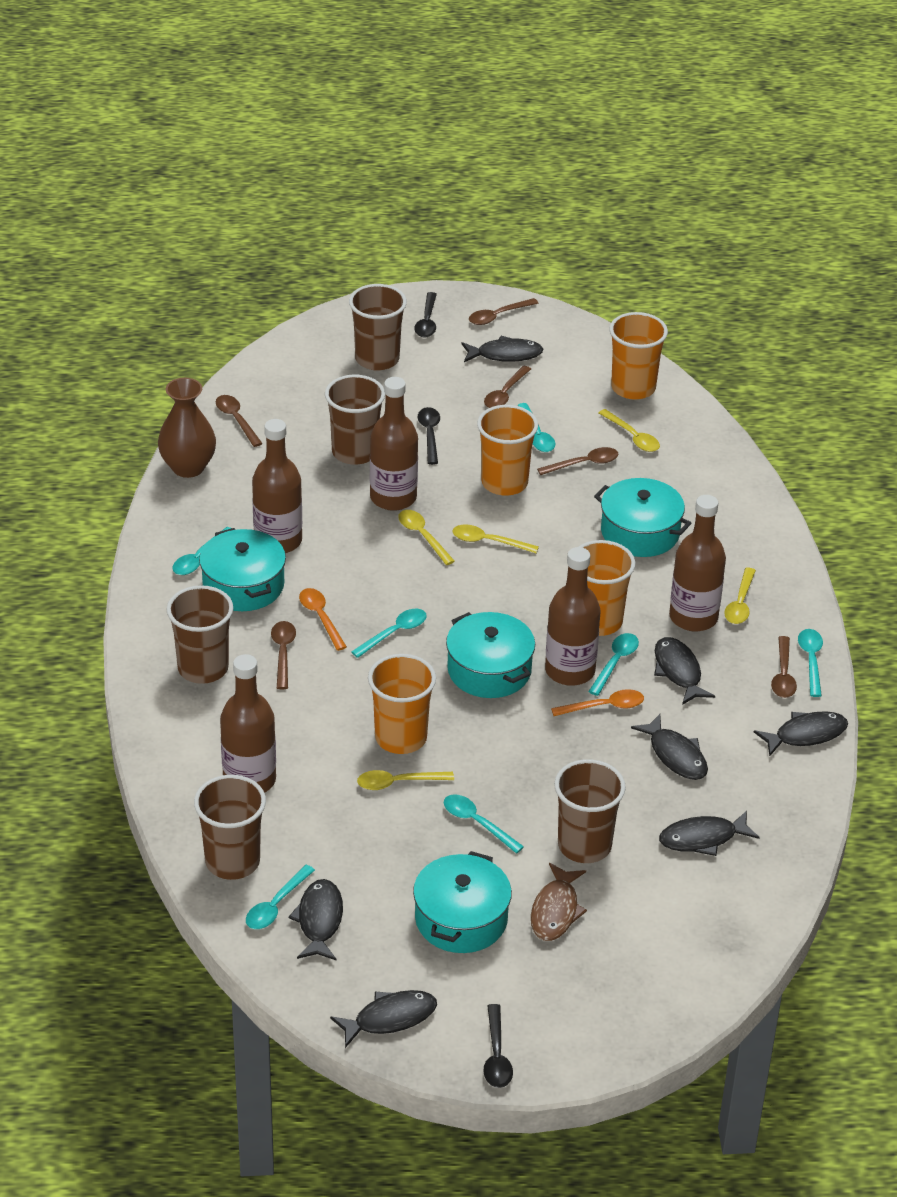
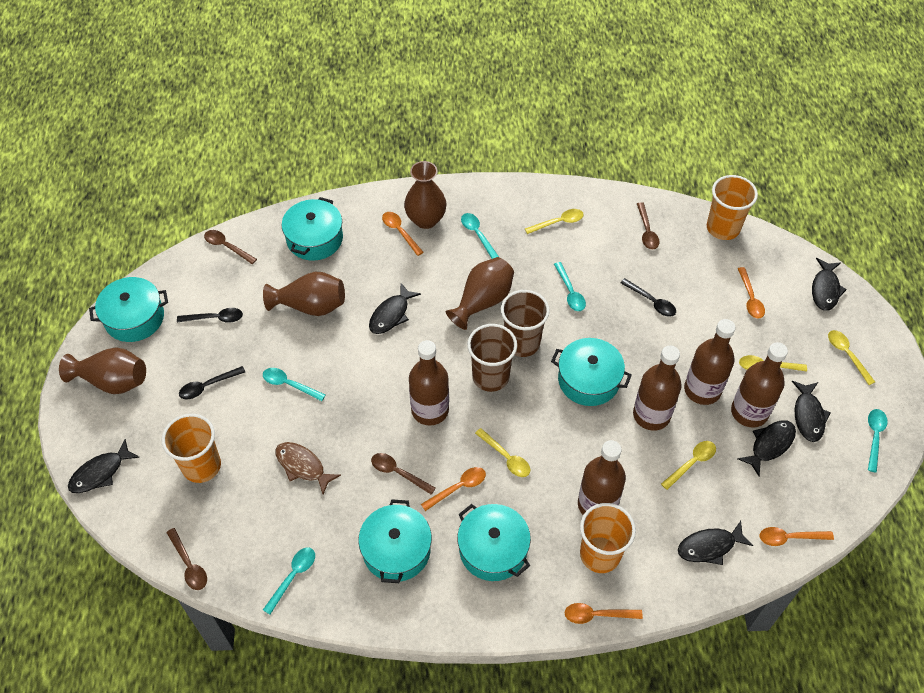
black fish: 7 -> 6
brown cup: 5 -> 2
brown spoon: 6 -> 4
brown vase: 1 -> 4
orange cup: 4 -> 3
orange spoon: 2 -> 5
turquoise pot: 4 -> 5
turquoise spoon: 7 -> 5

